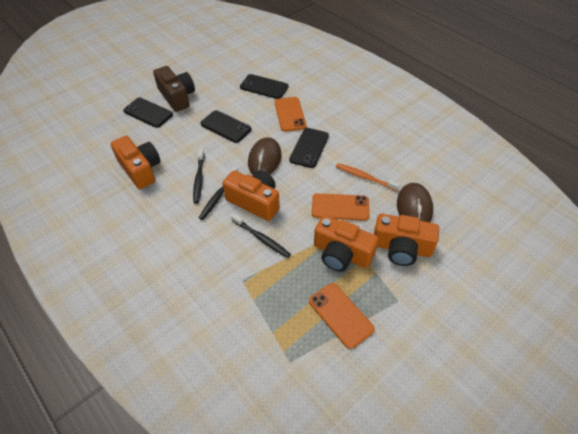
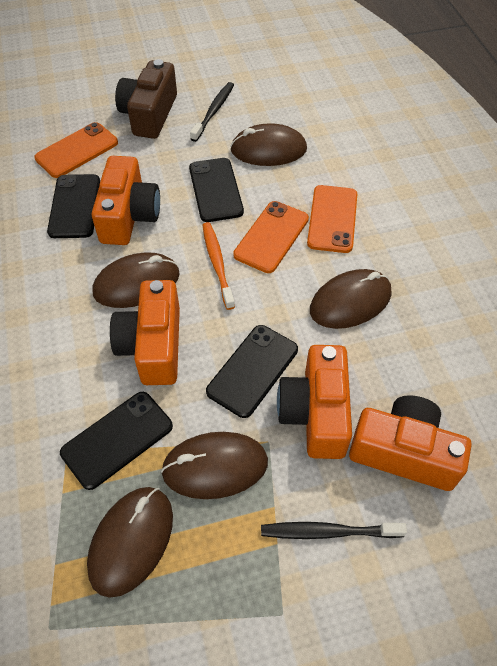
black toothbrush: 3 -> 2
brown mouse: 2 -> 5

